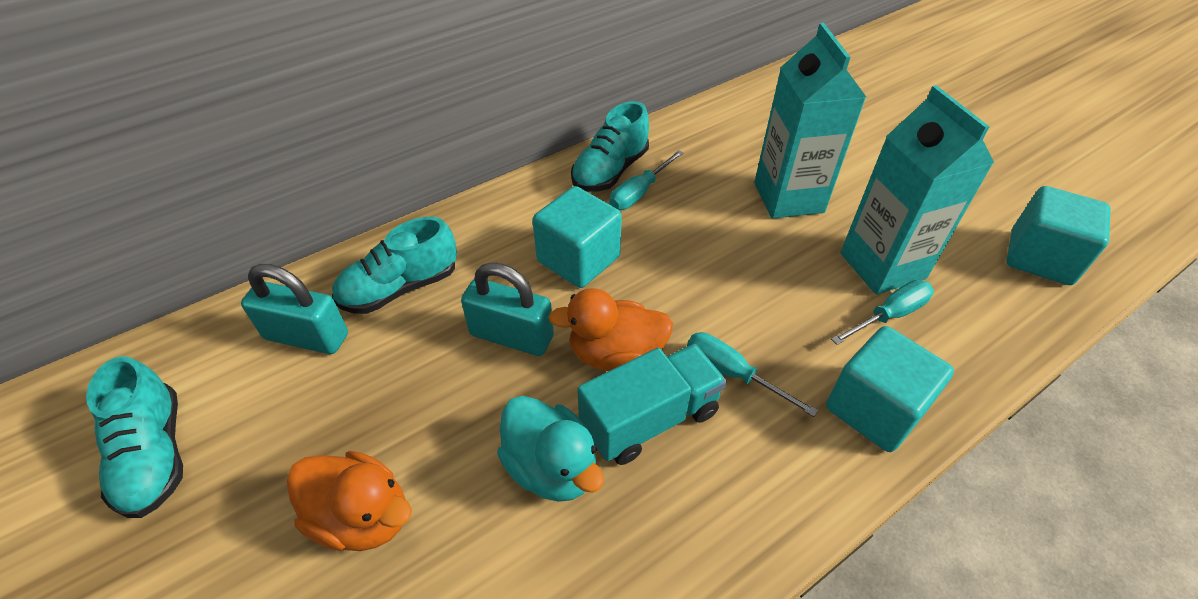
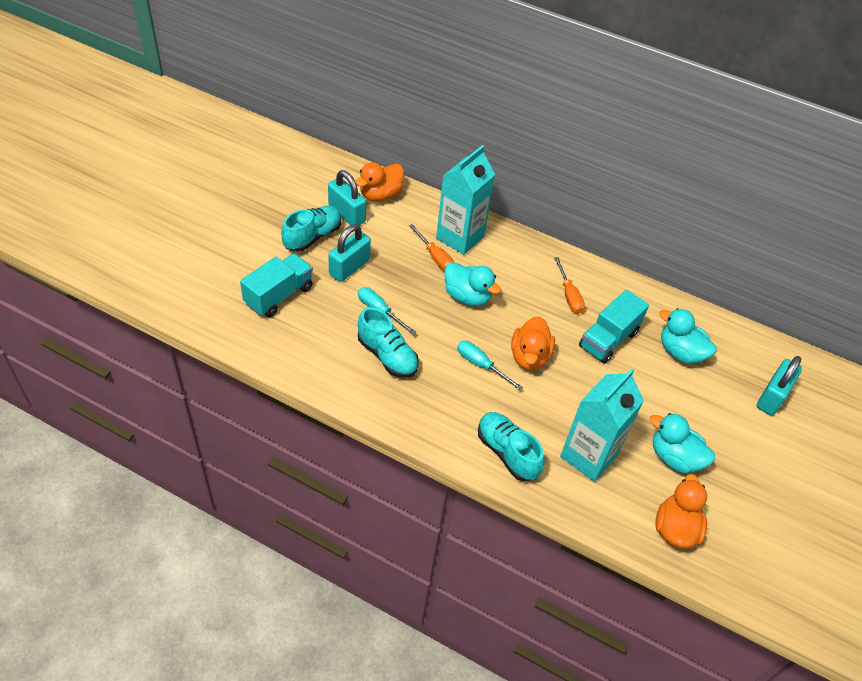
orange duck: 2 -> 3
orange screwdriver: 0 -> 2
turquoise cube: 3 -> 0
turquoise duck: 1 -> 3
turquoise padlock: 2 -> 3
turquoise screwdriver: 3 -> 2
turquoise truck: 1 -> 2

